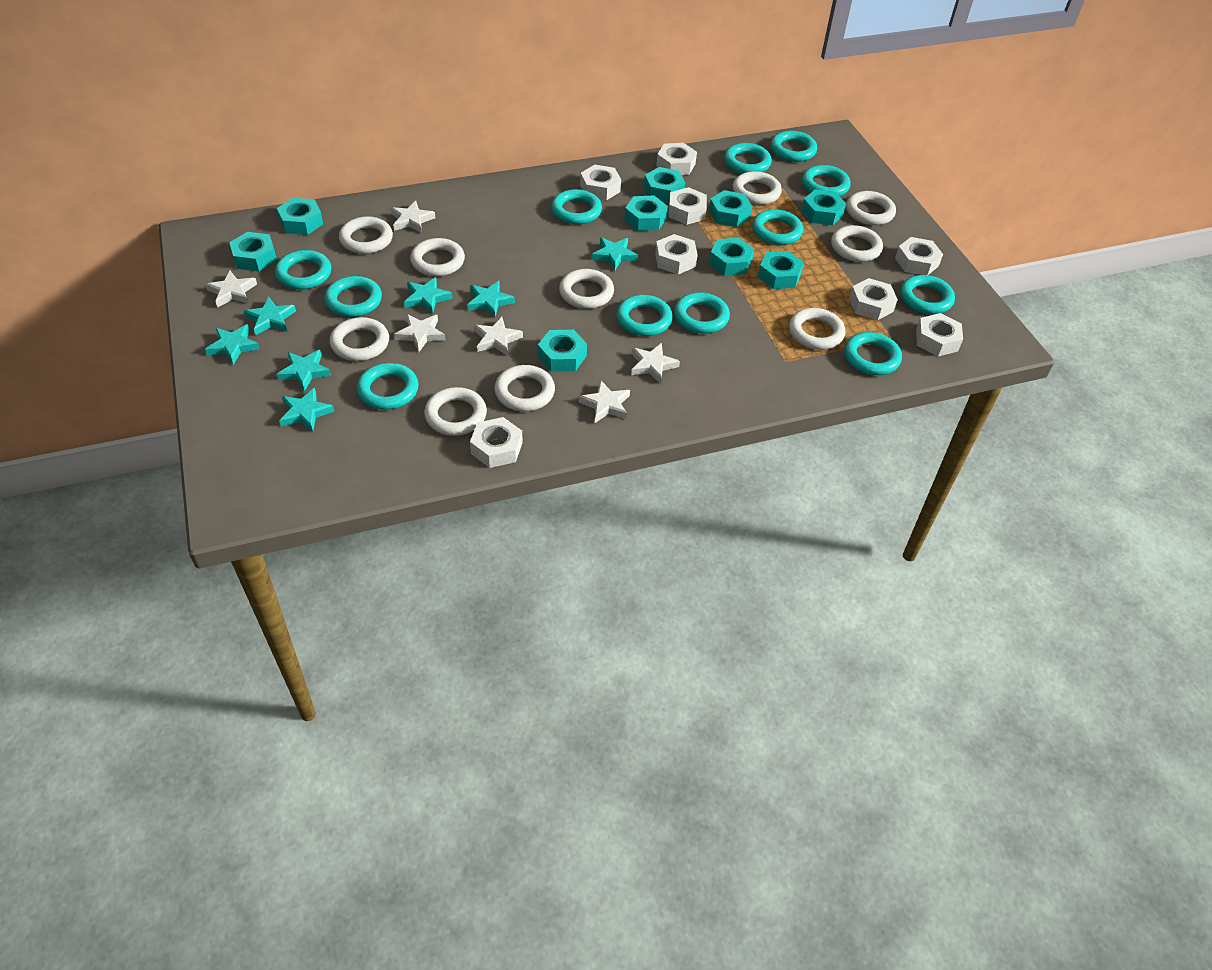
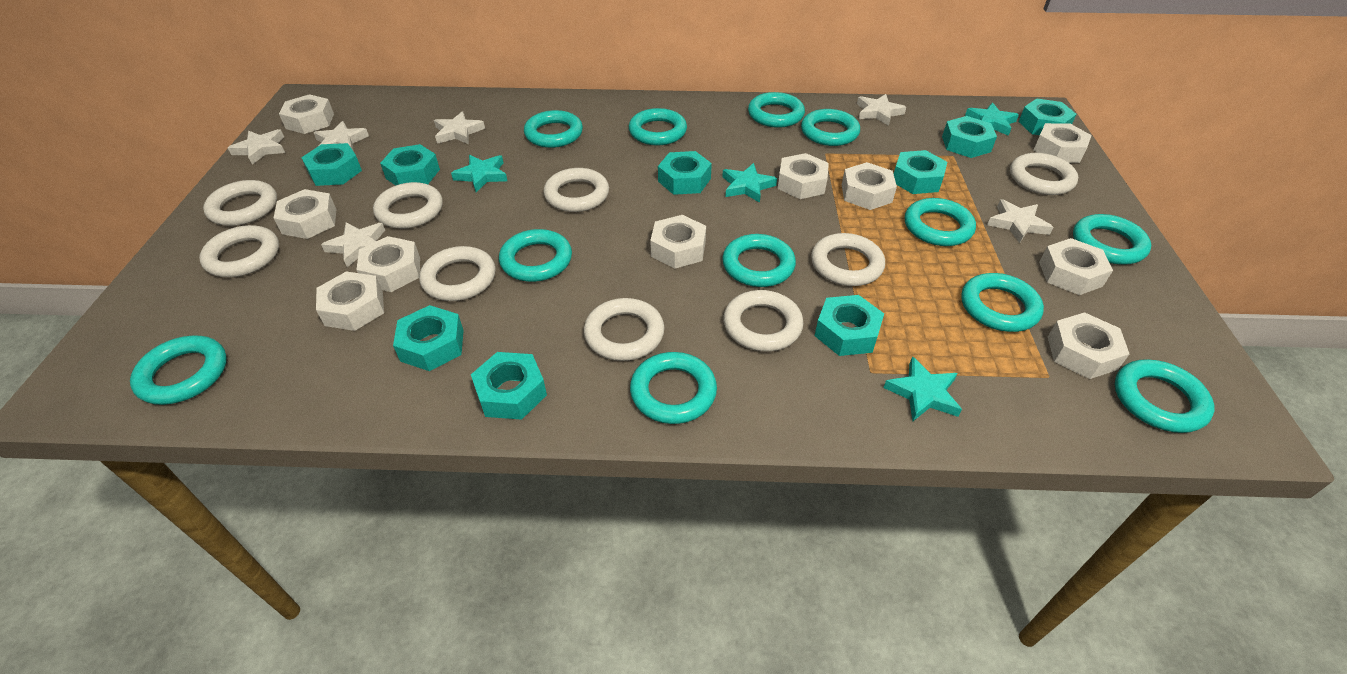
turquoise star: 7 -> 4
white nut: 8 -> 10
white ring: 10 -> 9

